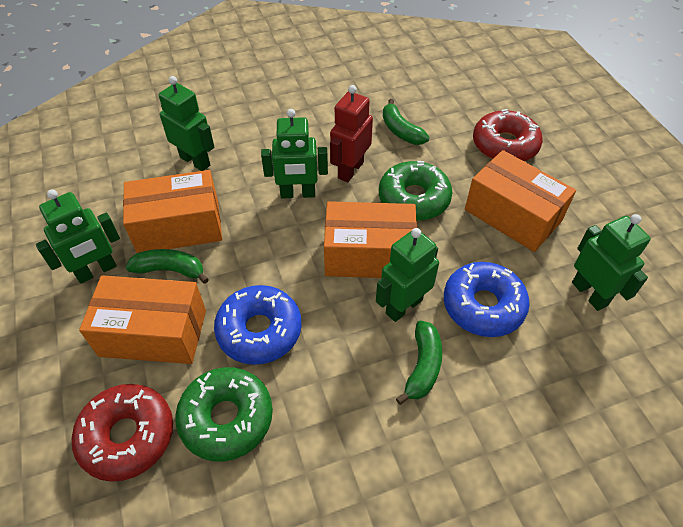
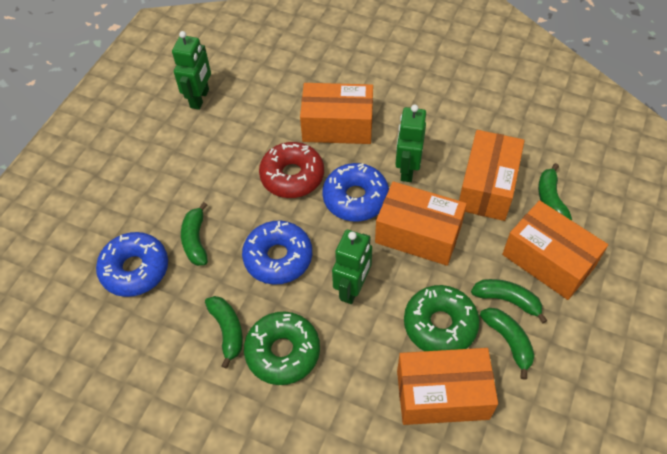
blue donut: 2 -> 3
green banana: 3 -> 5
green robot: 5 -> 3
orange box: 4 -> 5
red donut: 2 -> 1
red robot: 1 -> 0

